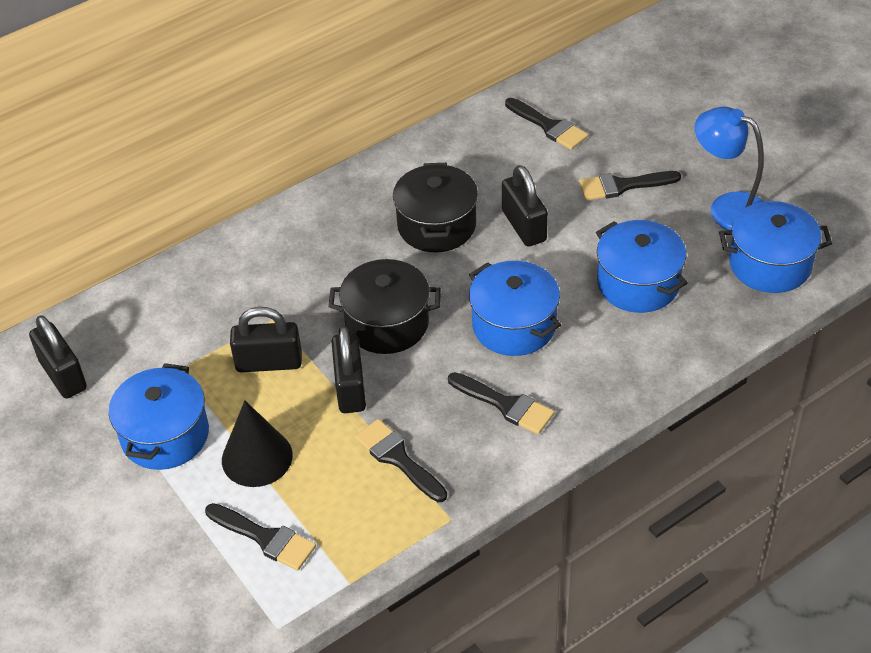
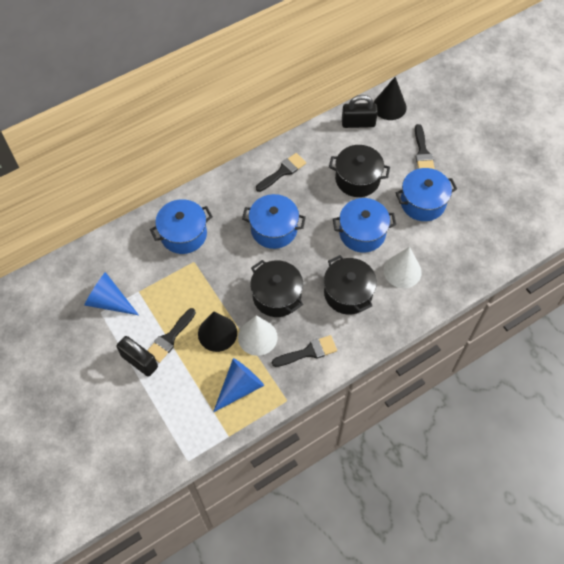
black brush: 5 -> 4
black cone: 1 -> 2
black padlock: 4 -> 2
black pot: 2 -> 3
blue cone: 0 -> 2
blue lamp: 1 -> 0
white cone: 0 -> 2

